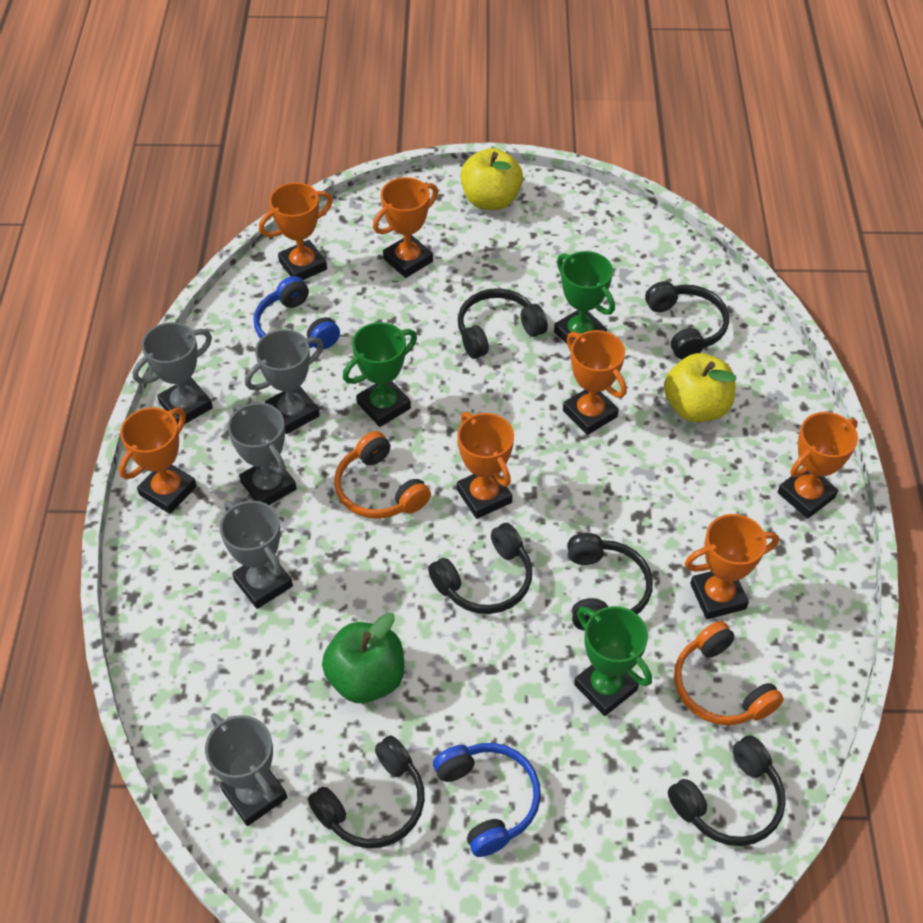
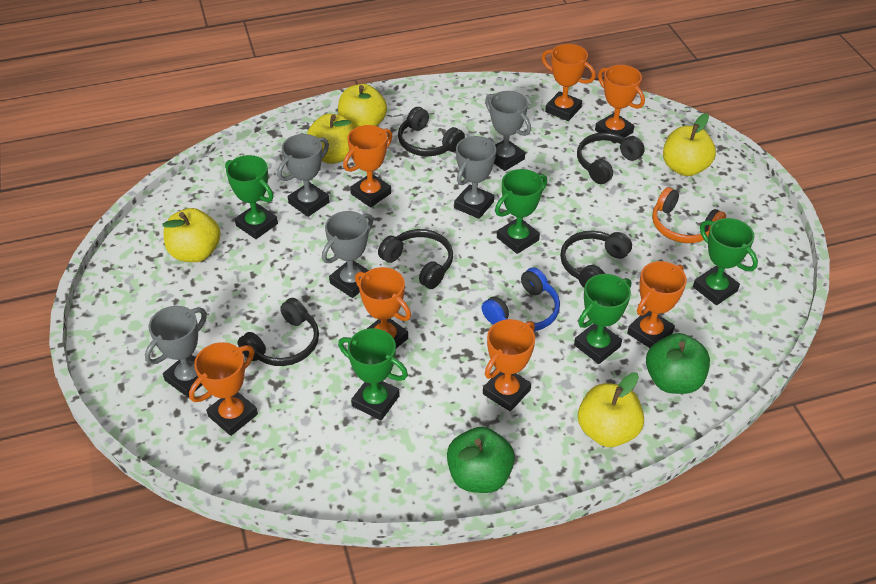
black headphones: 6 -> 5
blue headphones: 2 -> 1
green apple: 1 -> 2
green trophy: 3 -> 5
orange headphones: 2 -> 1
yellow apple: 2 -> 5

